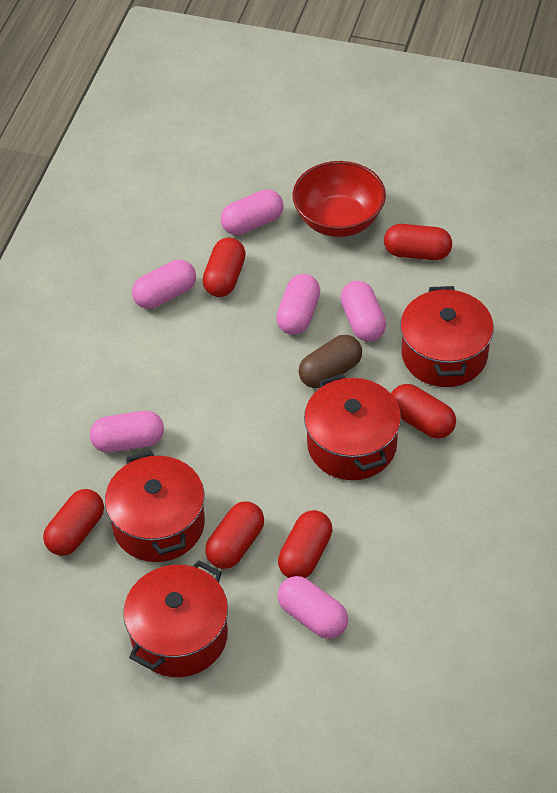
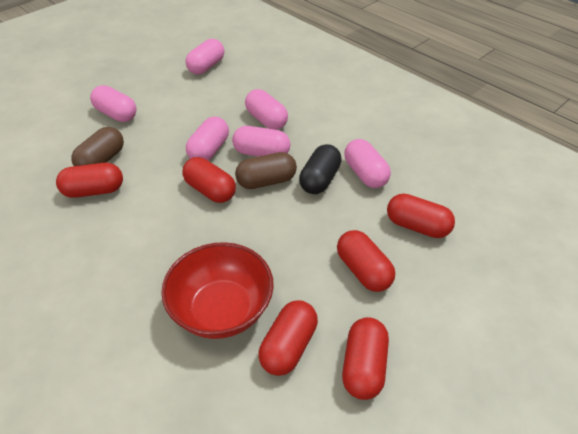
black capsule: 0 -> 1
brown capsule: 1 -> 2
red pot: 4 -> 0

